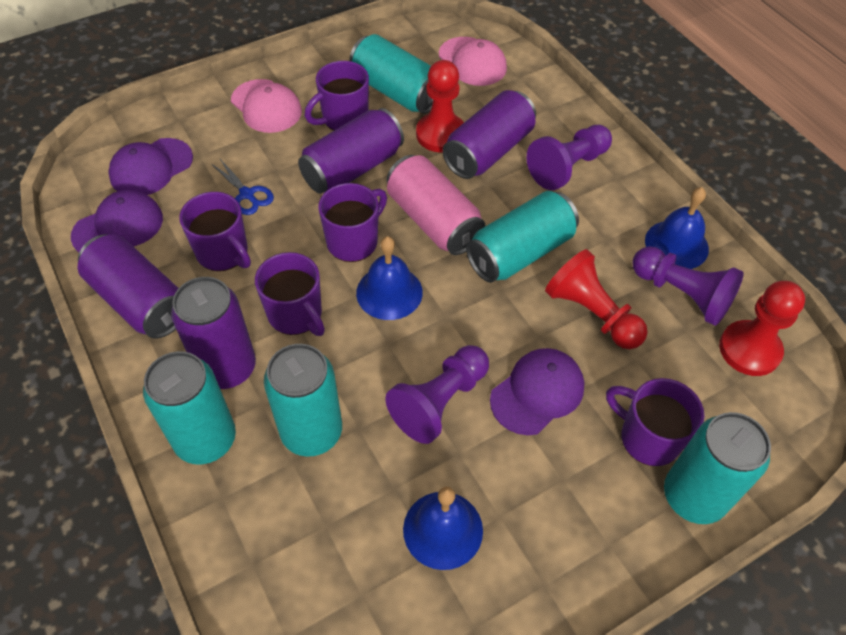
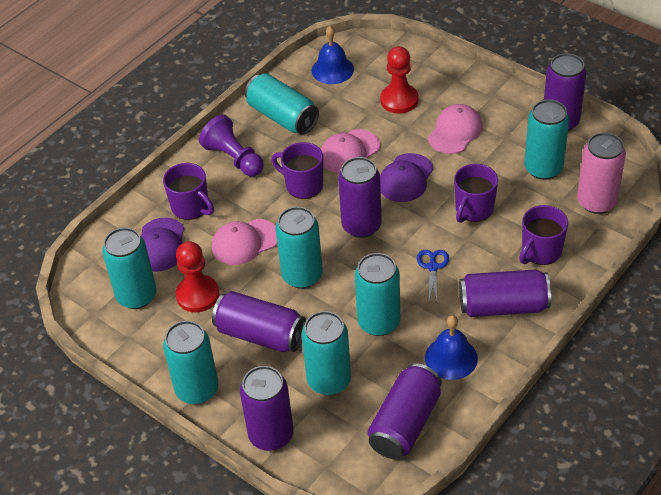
blue bell: 3 -> 2
pink cap: 2 -> 3
purple can: 4 -> 6
purple cap: 3 -> 2
purple mug: 5 -> 4
purple pawn: 3 -> 1
red pawn: 3 -> 2
turquoise can: 5 -> 7

